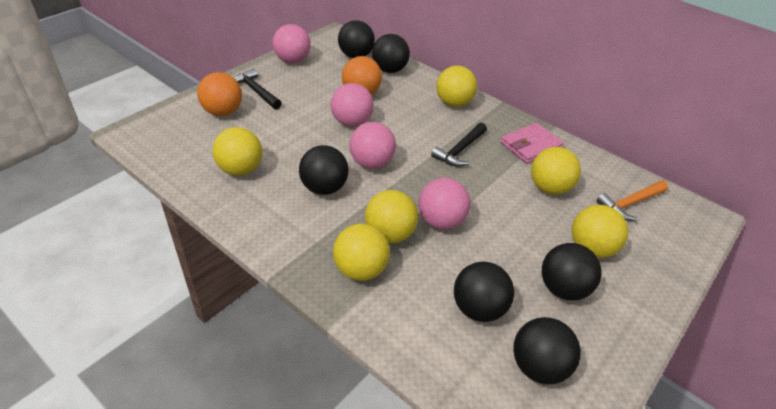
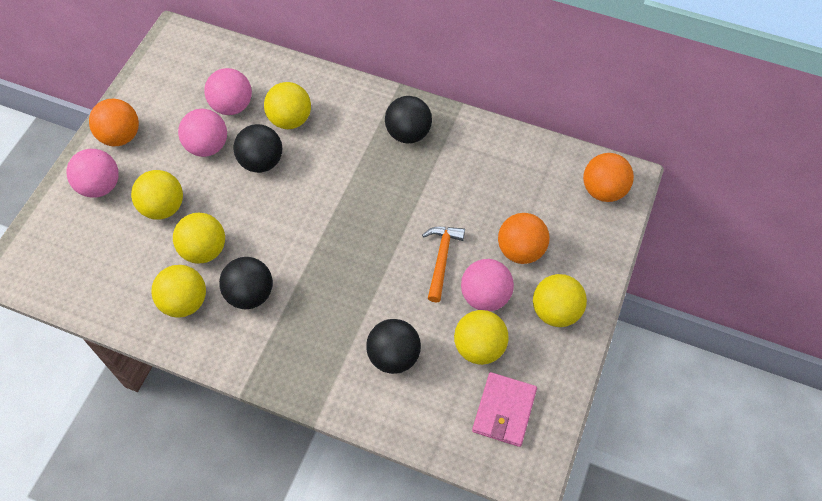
black ball: 6 -> 4
black hammer: 2 -> 0
orange ball: 2 -> 3

